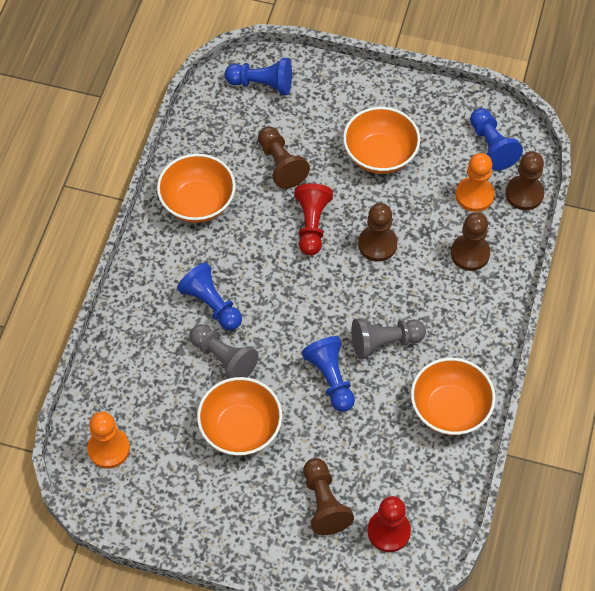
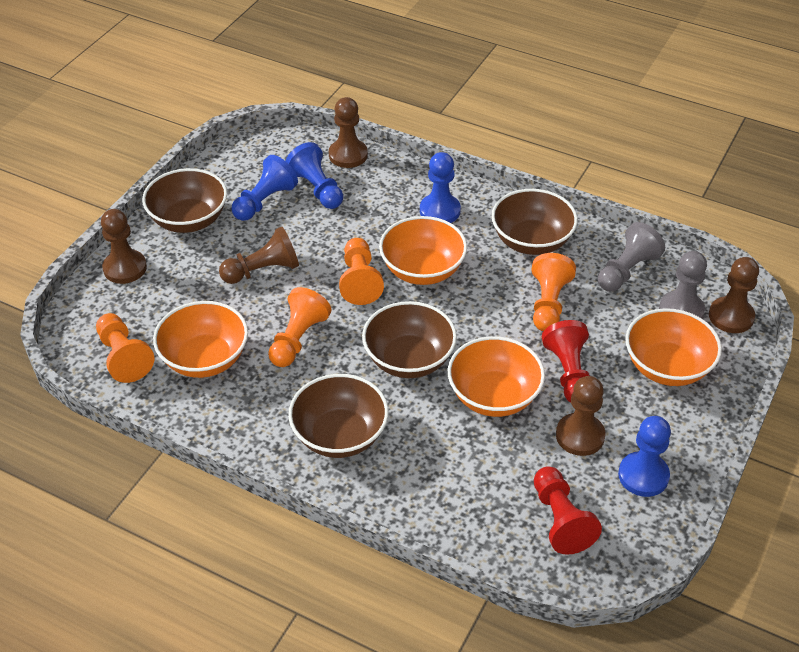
brown bowl: 0 -> 4
orange pawn: 2 -> 4

